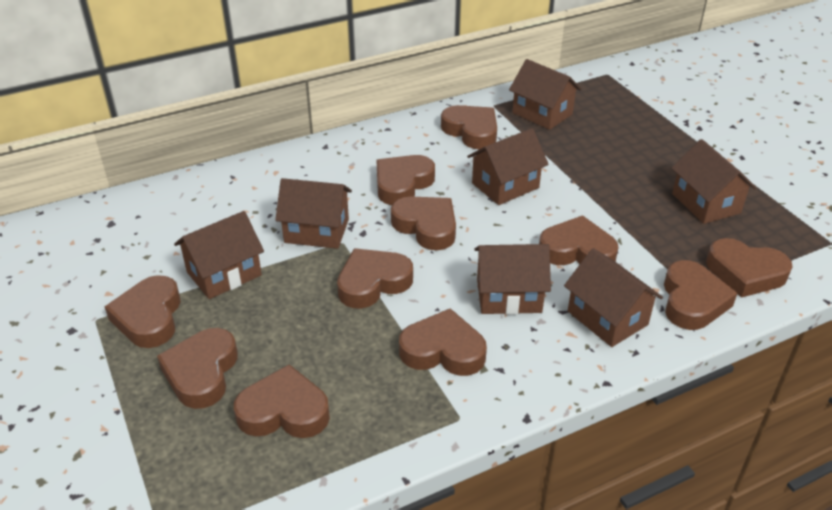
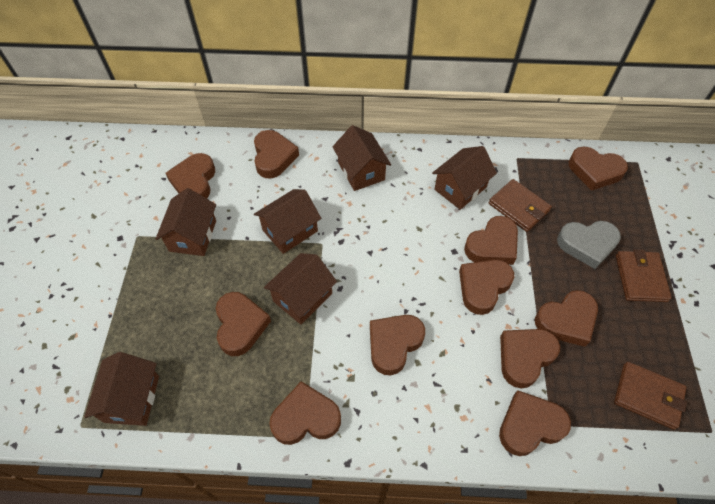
brown house: 7 -> 6
brown wallet: 0 -> 3
grey heart: 0 -> 1

